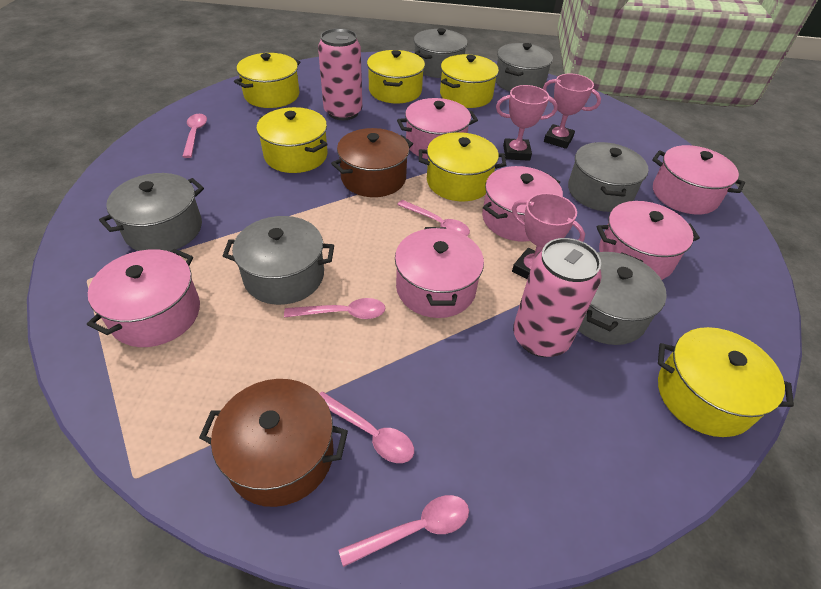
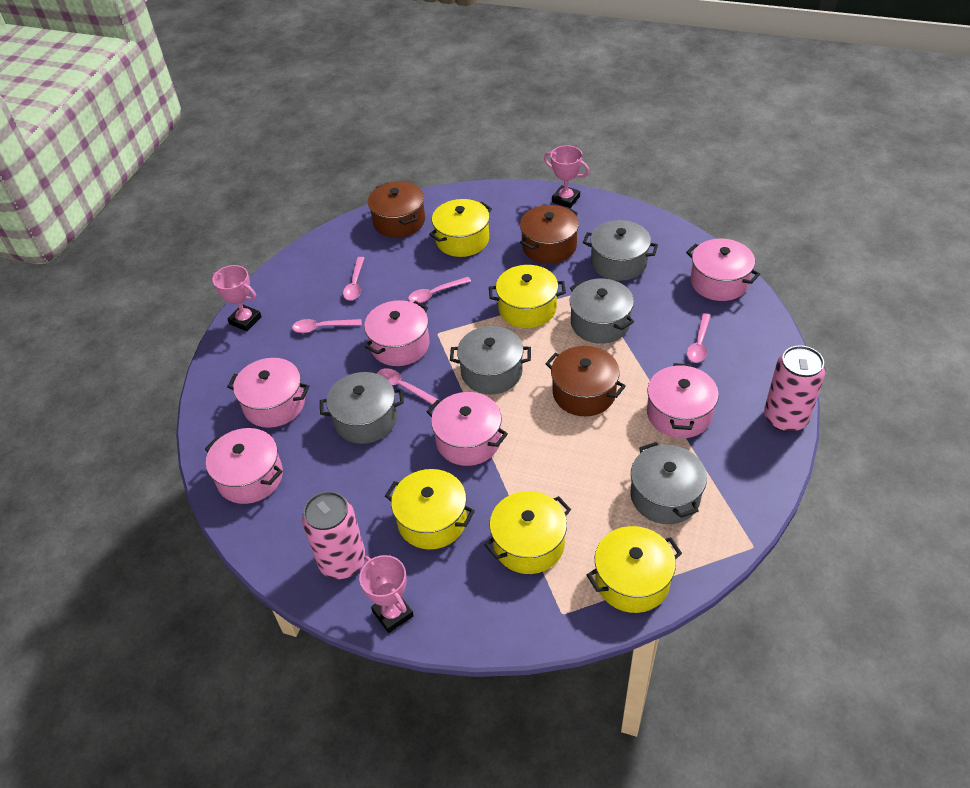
brown pot: 2 -> 3
grey pot: 6 -> 5
yellow pot: 6 -> 5

